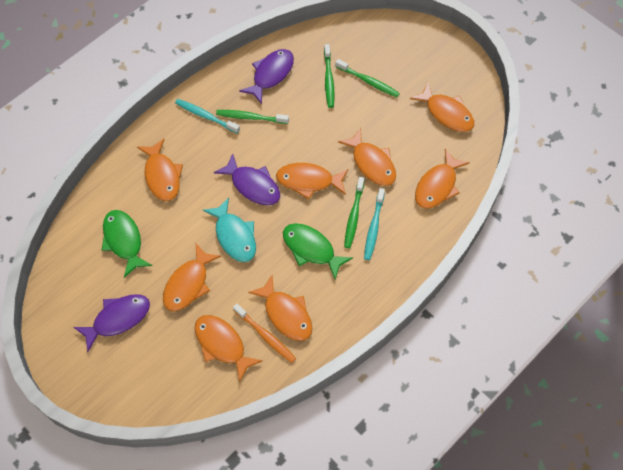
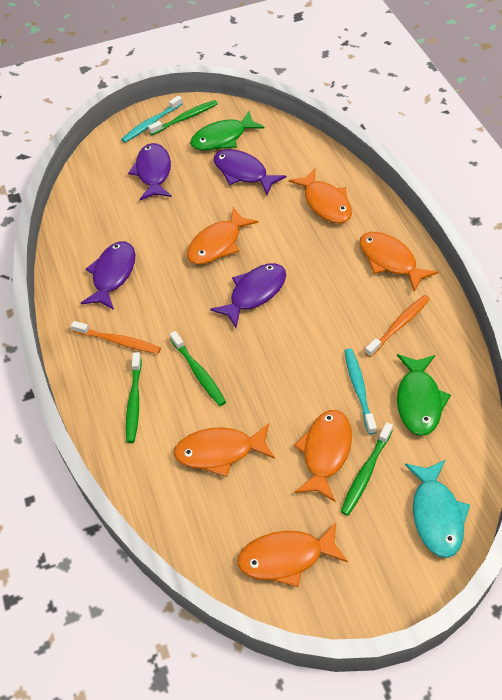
orange fish: 8 -> 6
orange toothbrush: 1 -> 2
purple fish: 3 -> 4

